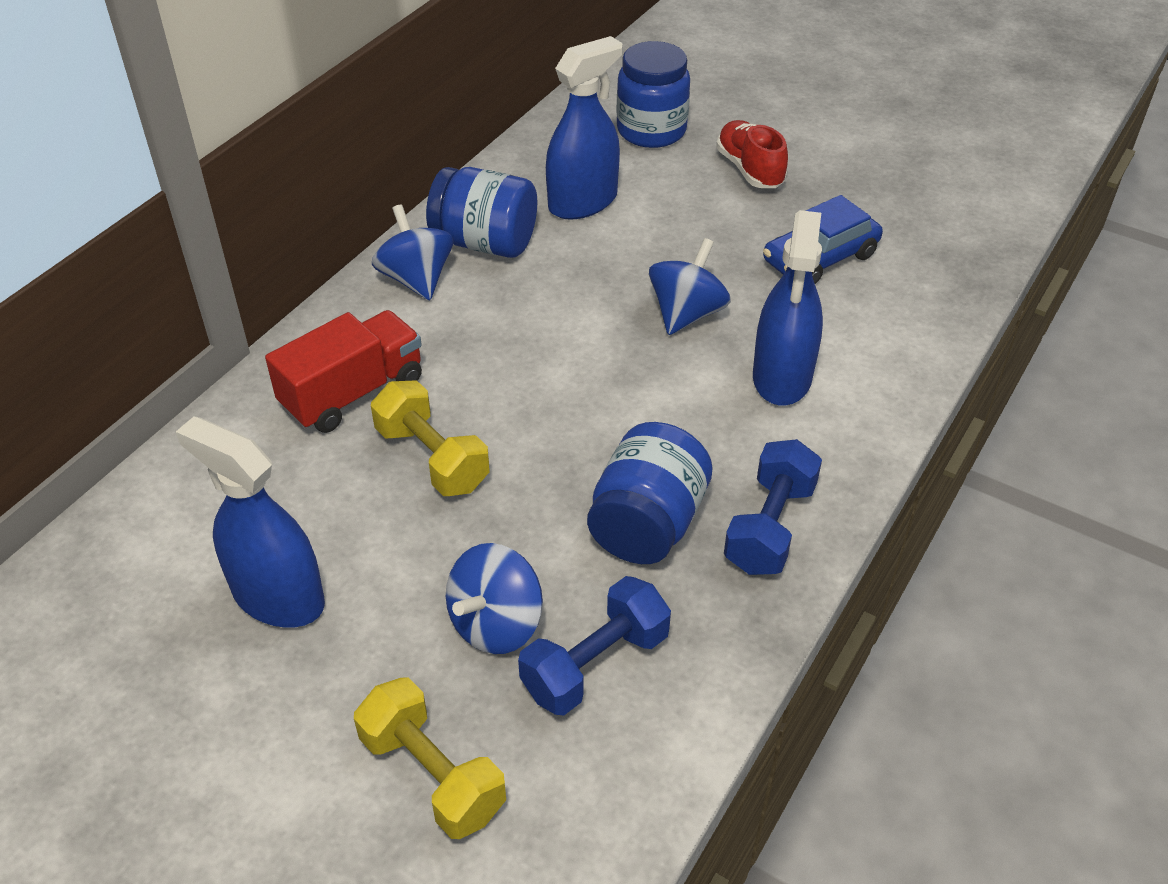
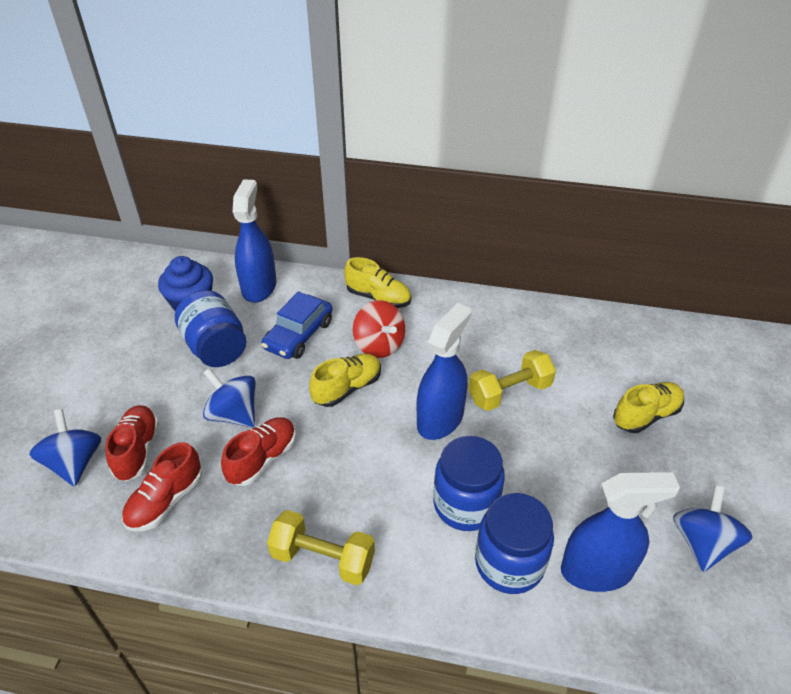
blue cupcake: 0 -> 1
blue dumbbell: 2 -> 0
red shoe: 1 -> 3
red spinning top: 0 -> 1
red truck: 1 -> 0
yellow shoe: 0 -> 3

